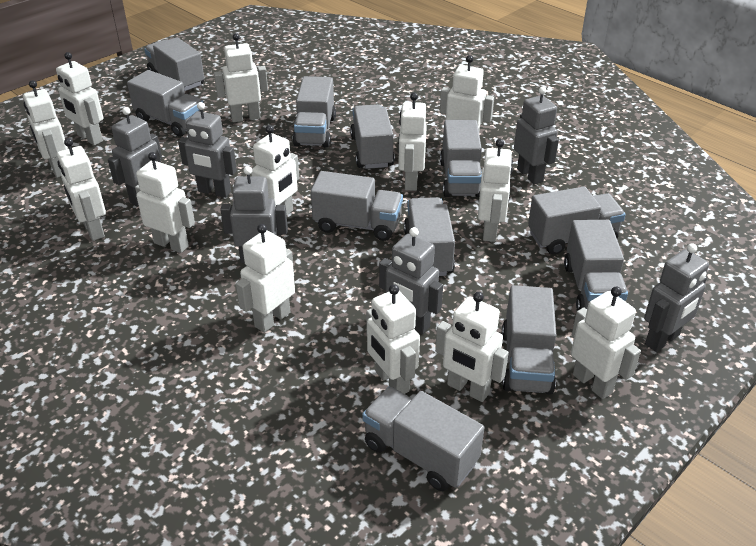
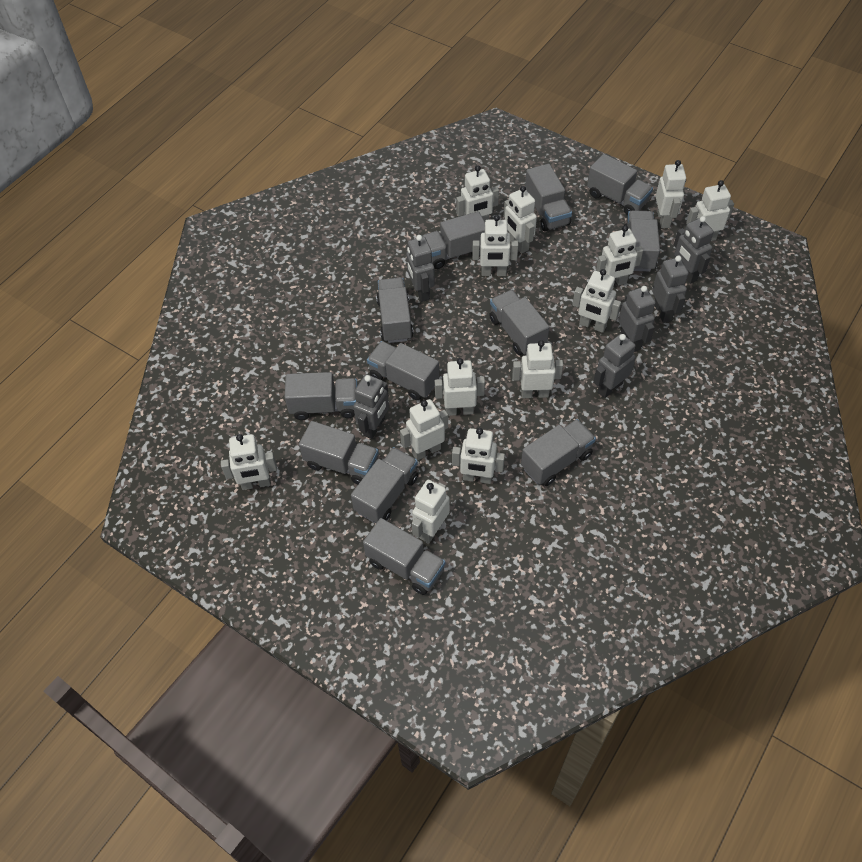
grey truck: 11 -> 12

